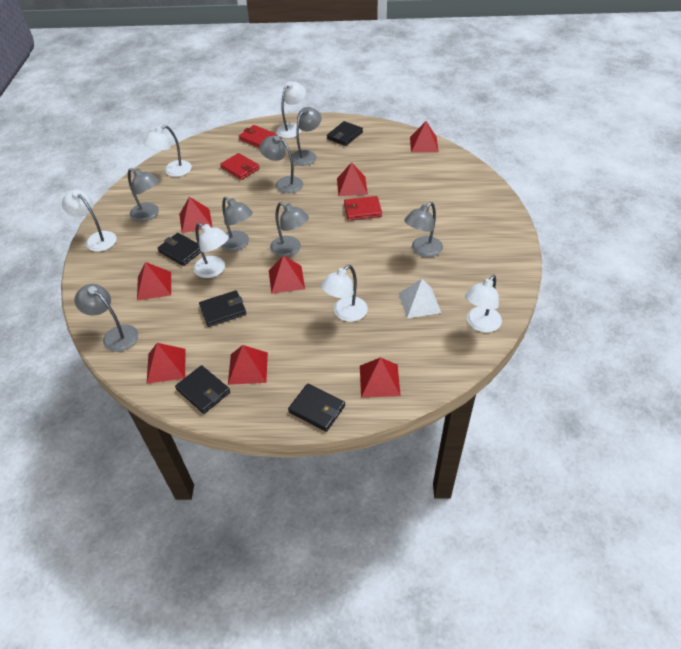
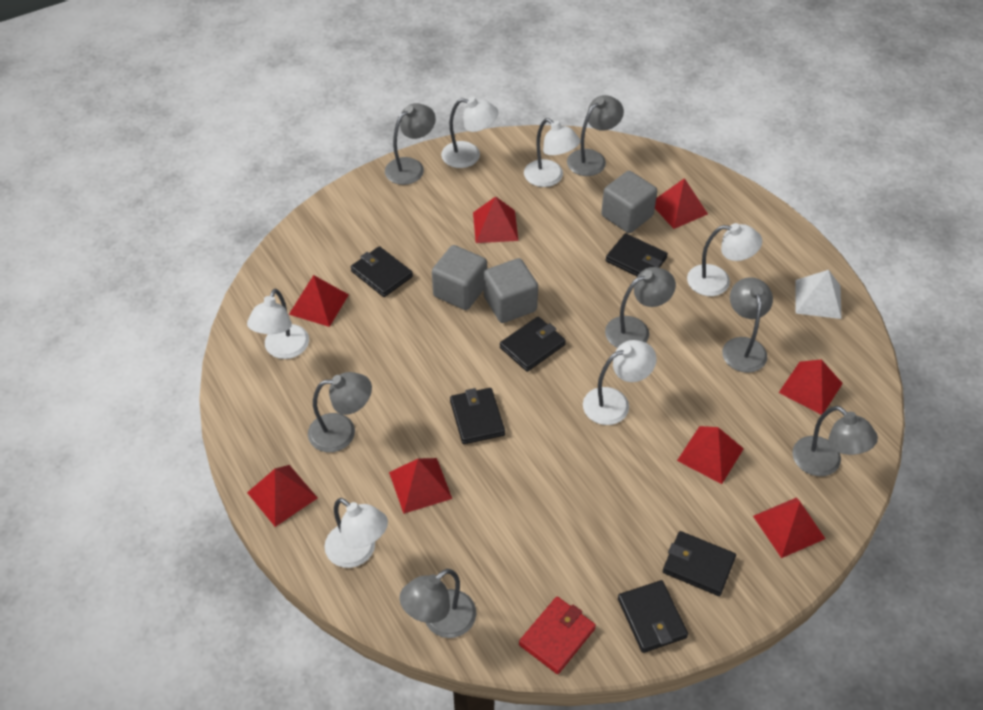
black wallet: 5 -> 6
grey cube: 0 -> 3
red wallet: 3 -> 1

